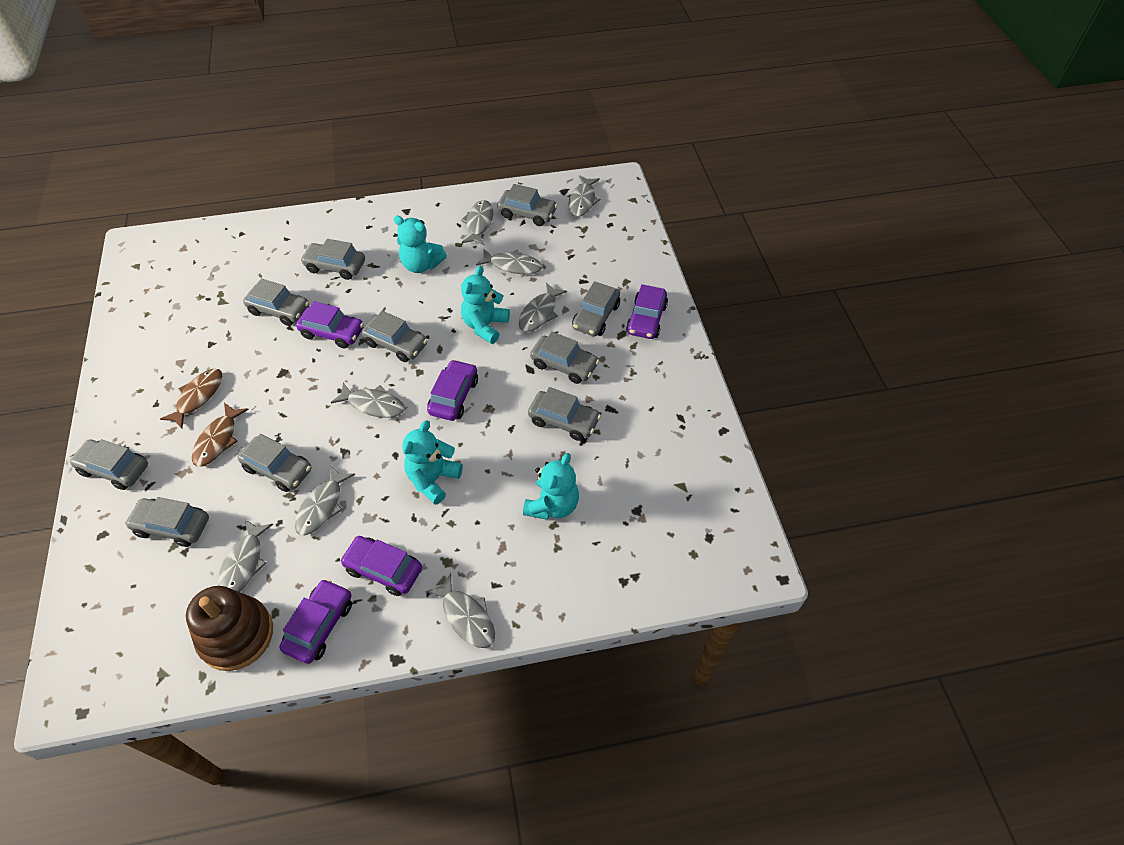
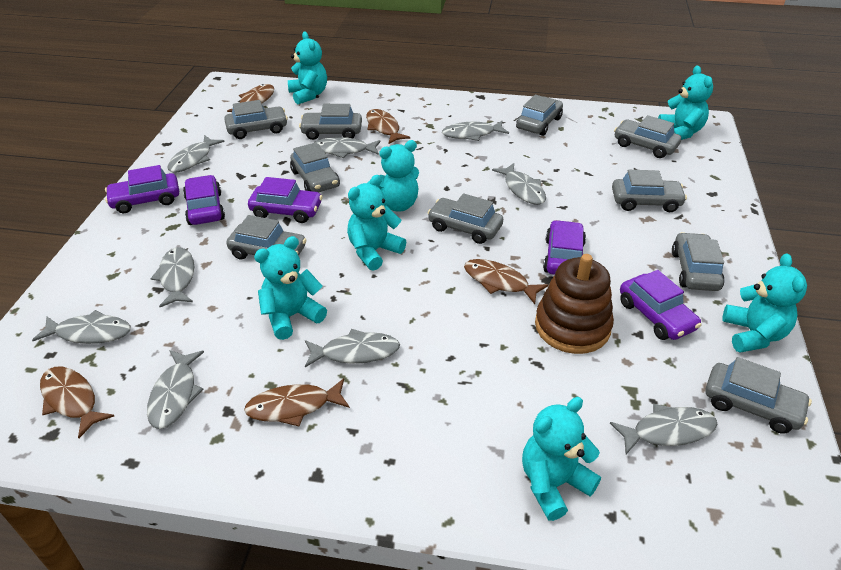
brown fish: 2 -> 5
grey fish: 8 -> 9
turquoise teddy bear: 4 -> 7

